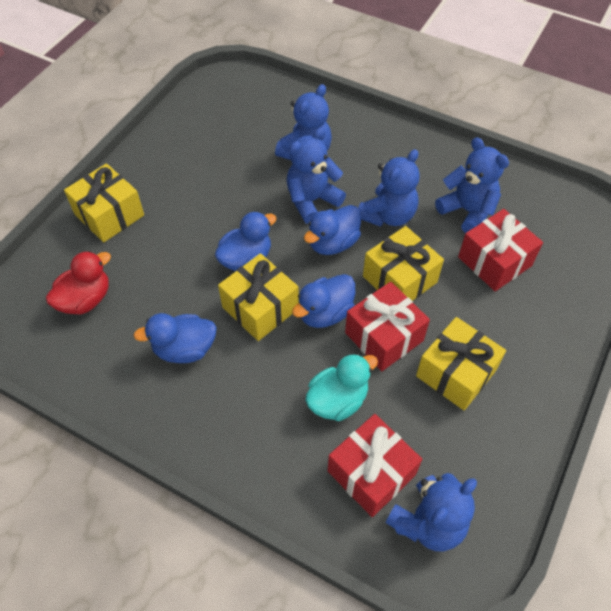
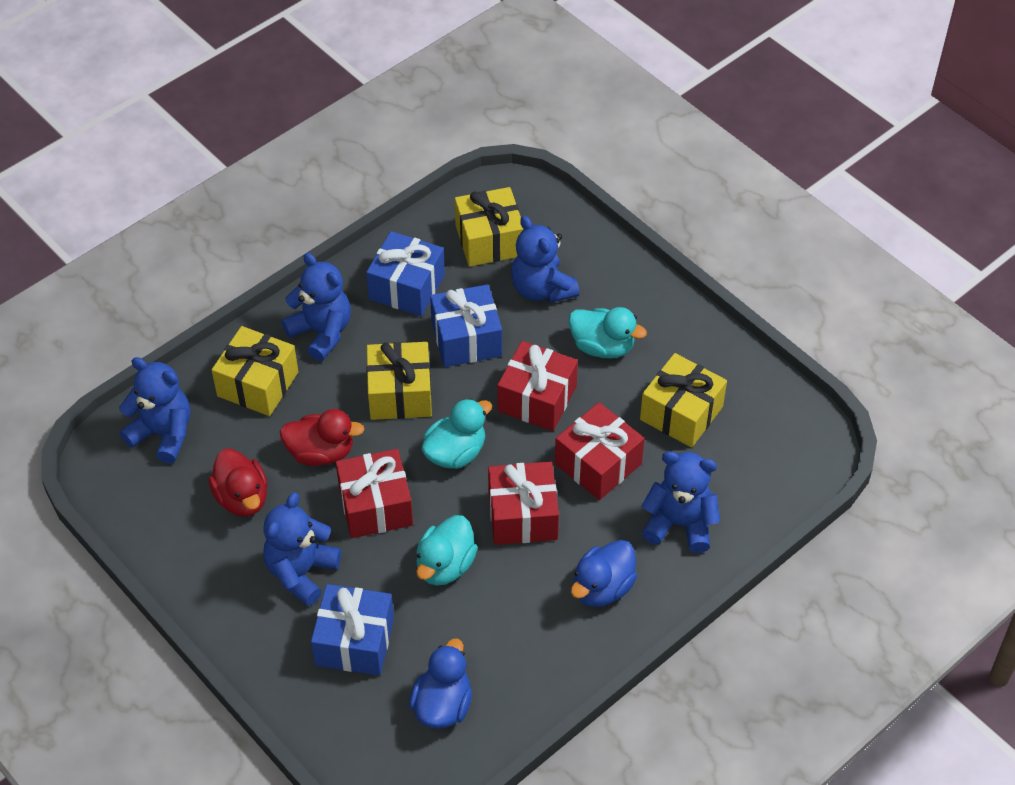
blue duck: 4 -> 2
blue gift: 0 -> 3
red duck: 1 -> 2
red gift: 3 -> 4
turquoise duck: 1 -> 3

